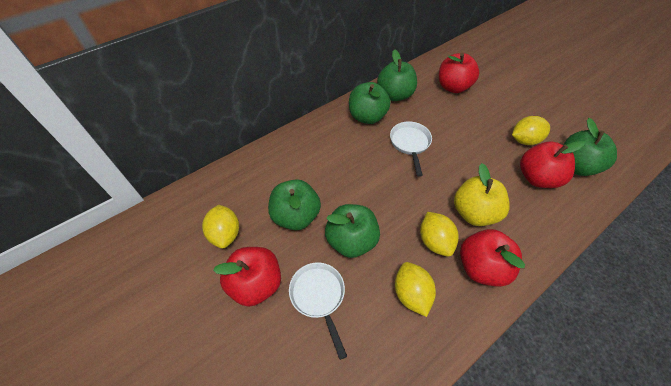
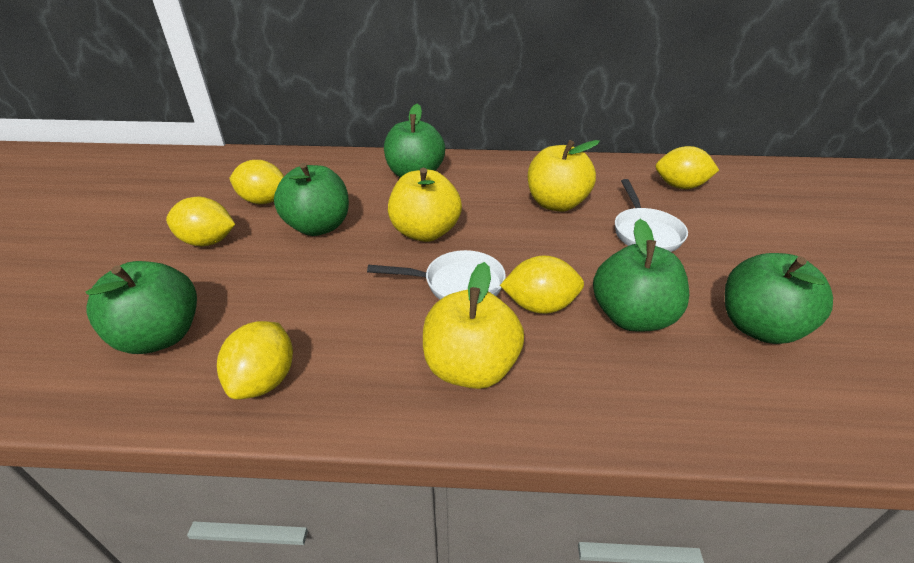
red apple: 4 -> 0
yellow apple: 1 -> 3
yellow lemon: 4 -> 5

